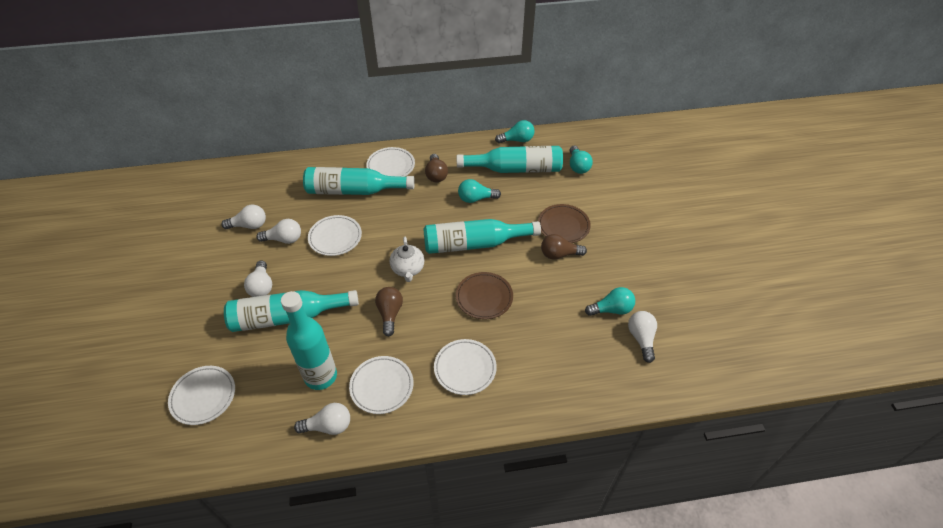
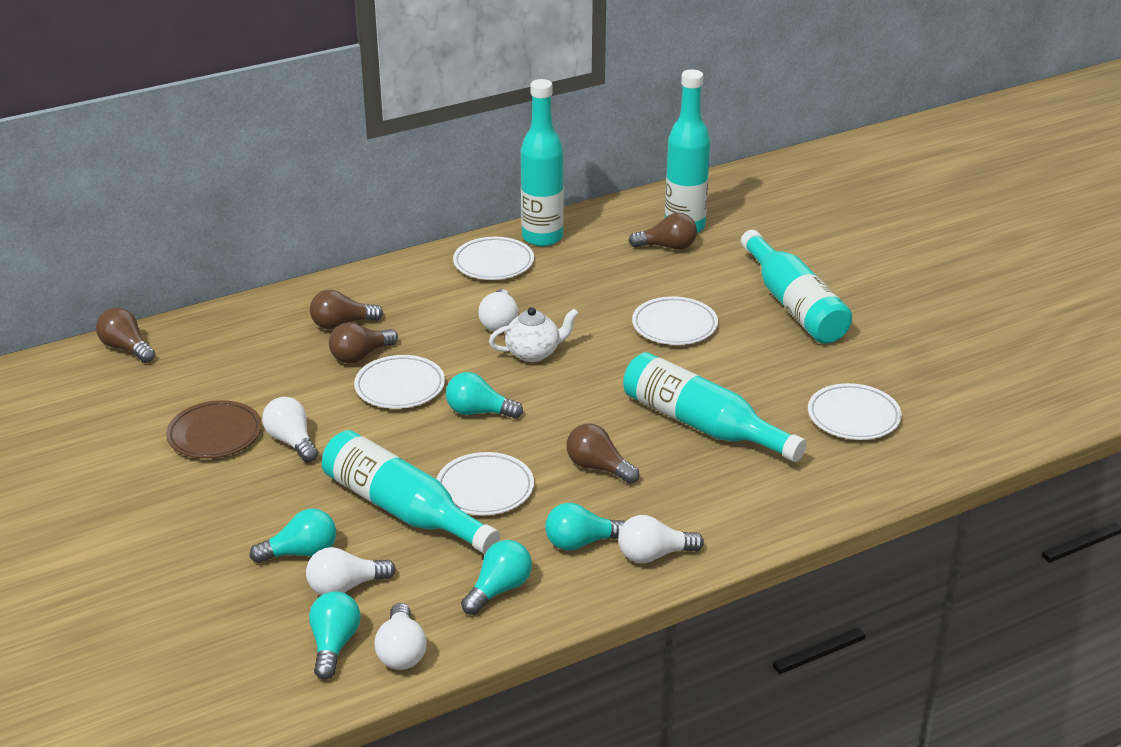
brown light bulb: 3 -> 5
brown plate: 2 -> 1
turquoise light bulb: 4 -> 5

